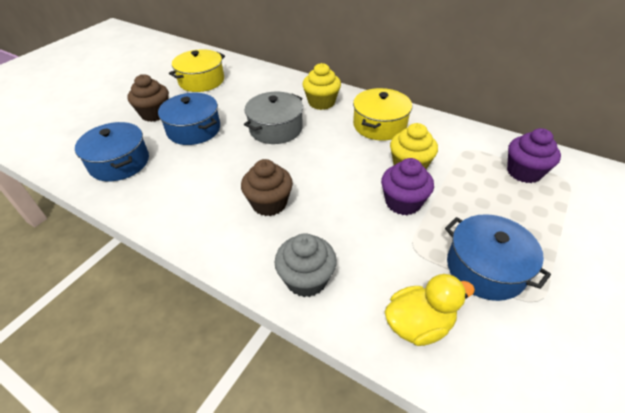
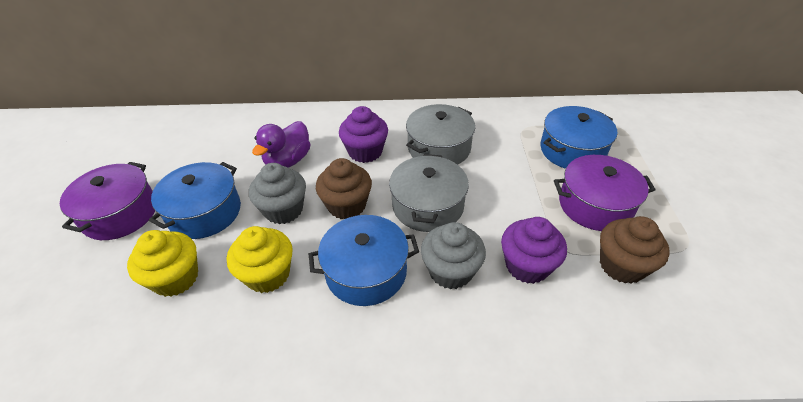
grey cupcake: 1 -> 2
grey pot: 1 -> 2
purple duck: 0 -> 1
purple pot: 0 -> 2
yellow duck: 1 -> 0
yellow pot: 2 -> 0

